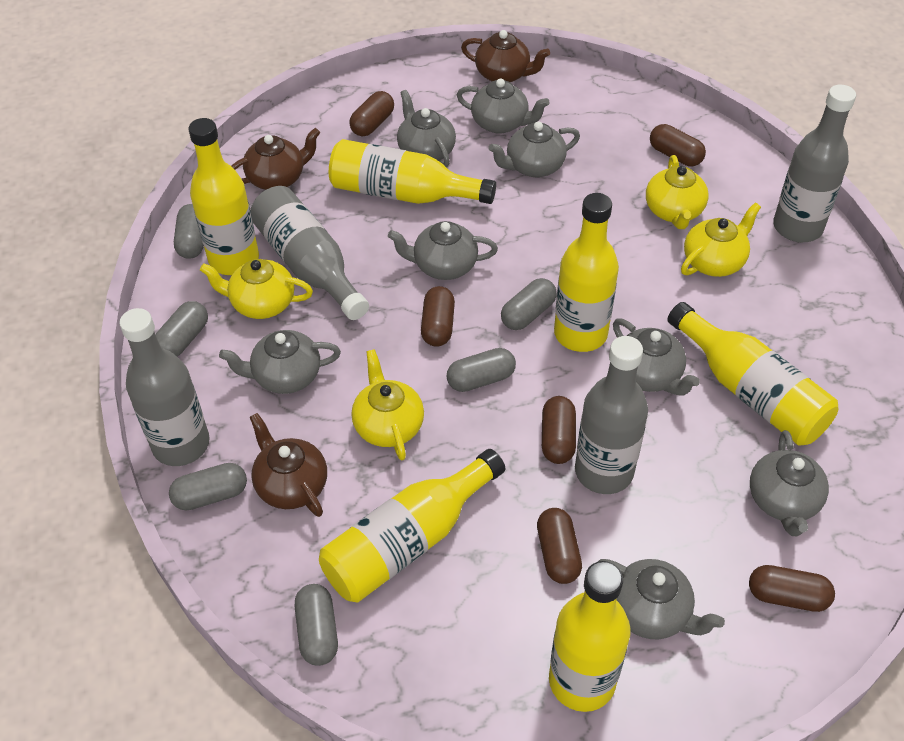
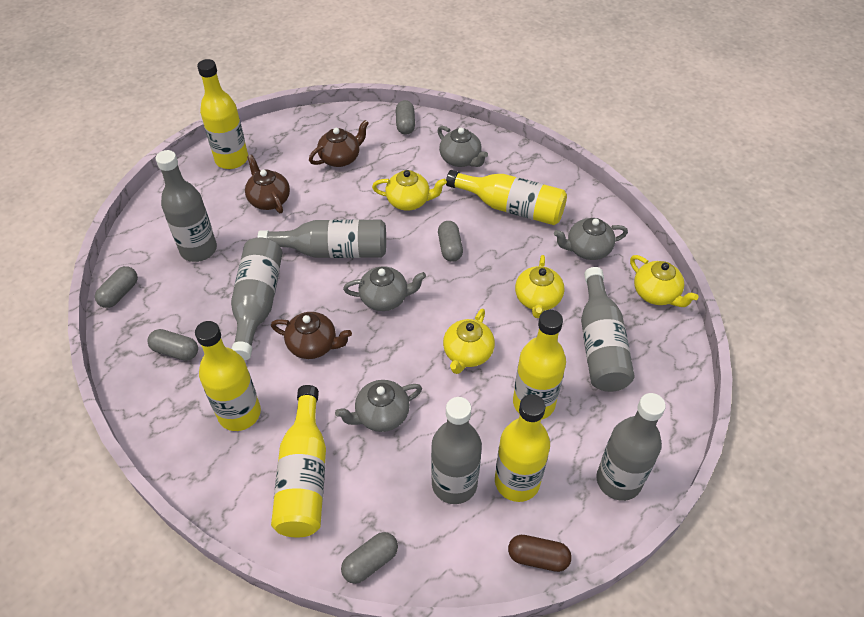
brown capsule: 6 -> 1
grey bottle: 4 -> 6
grey capsule: 6 -> 5
grey teapot: 8 -> 4

